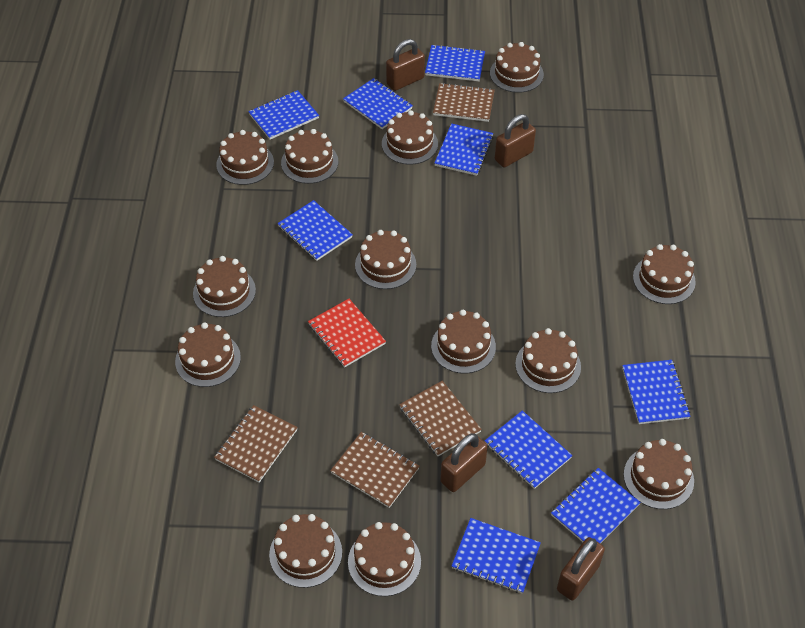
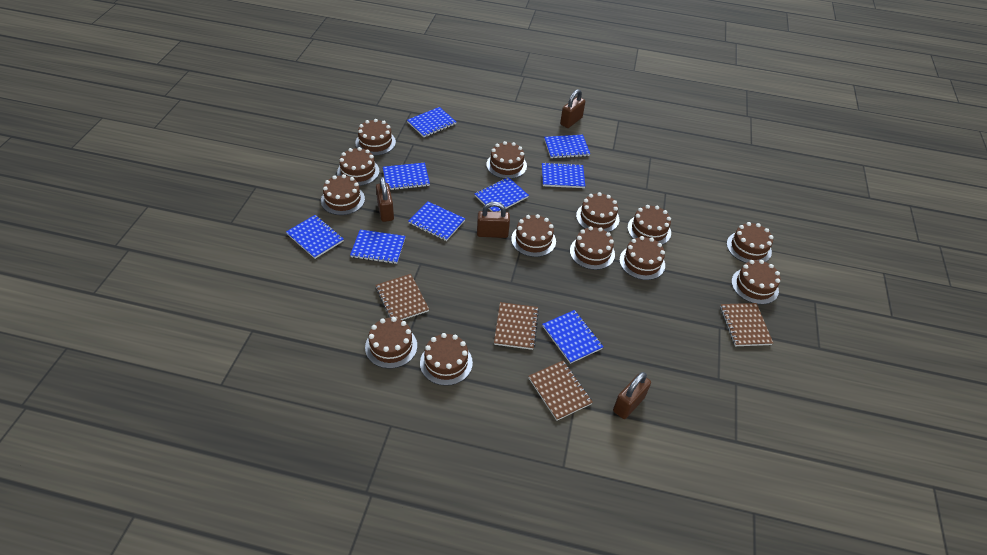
red notebook: 1 -> 0

